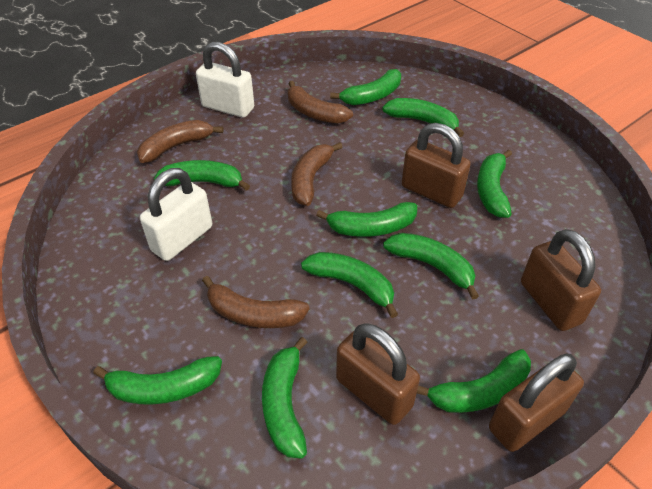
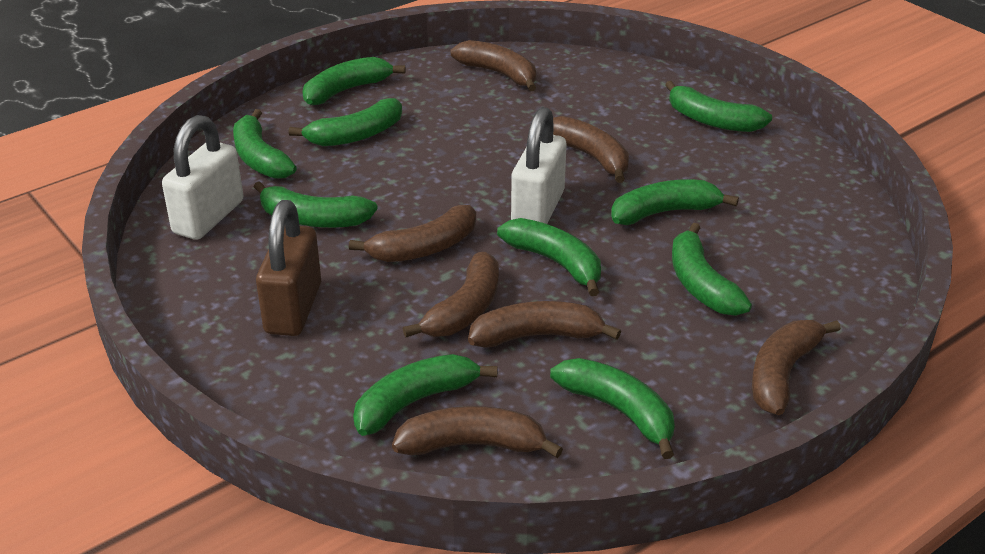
brown banana: 4 -> 7
brown padlock: 4 -> 1

